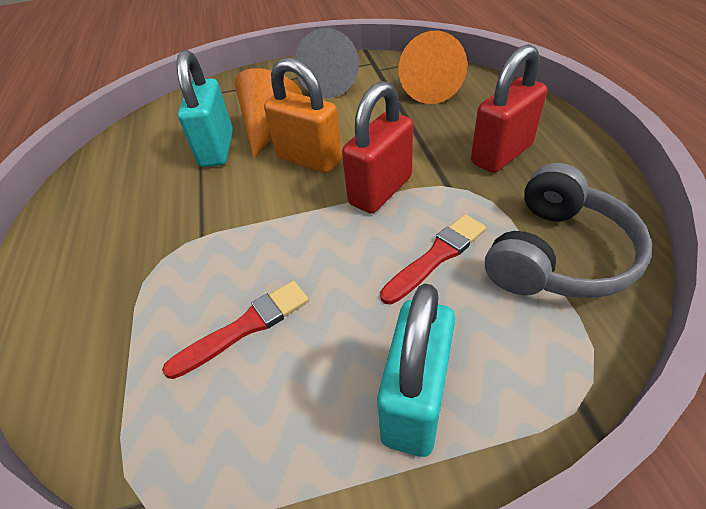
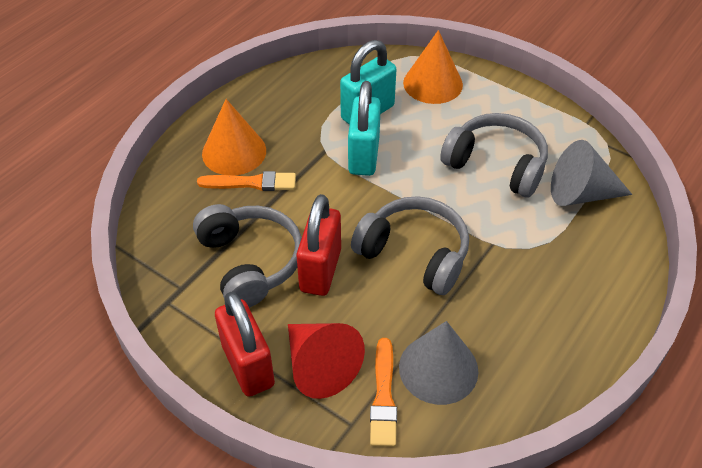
grey cone: 1 -> 2
grey headphones: 1 -> 3
orange brush: 0 -> 2
orange padlock: 1 -> 0
red brush: 2 -> 0
red cone: 0 -> 1

